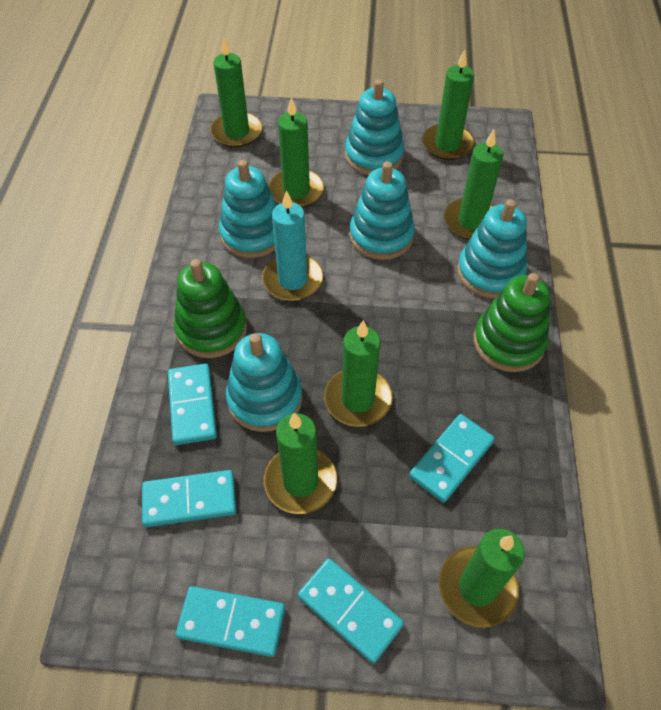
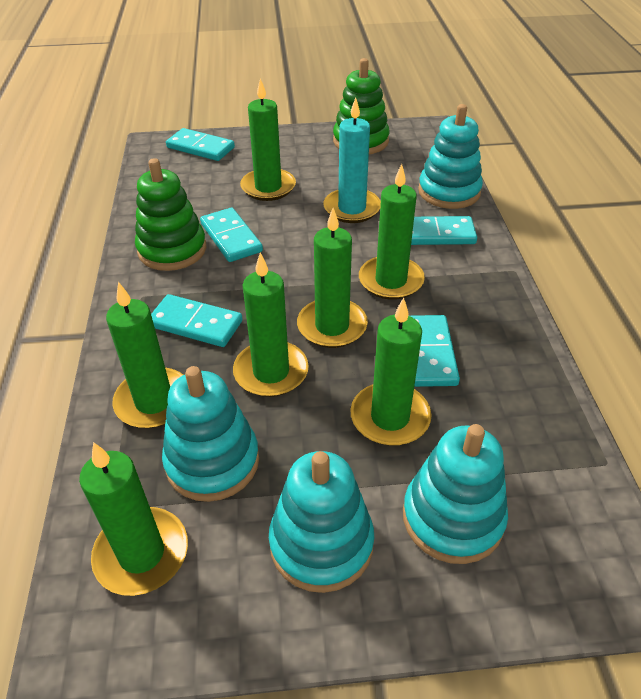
turquoise stacking toy: 5 -> 4

